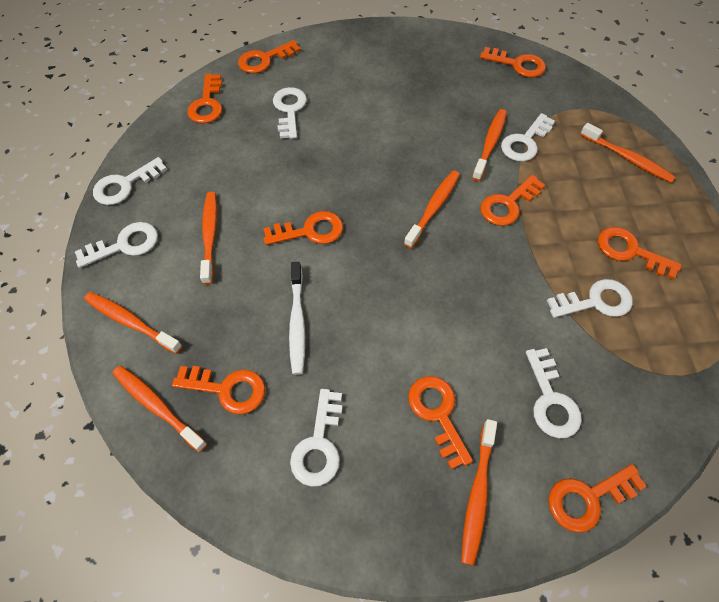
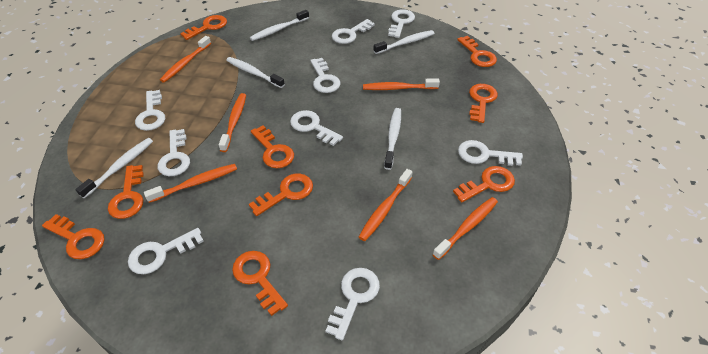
orange toothbrush: 7 -> 6
white key: 7 -> 9
white toothbrush: 1 -> 5

